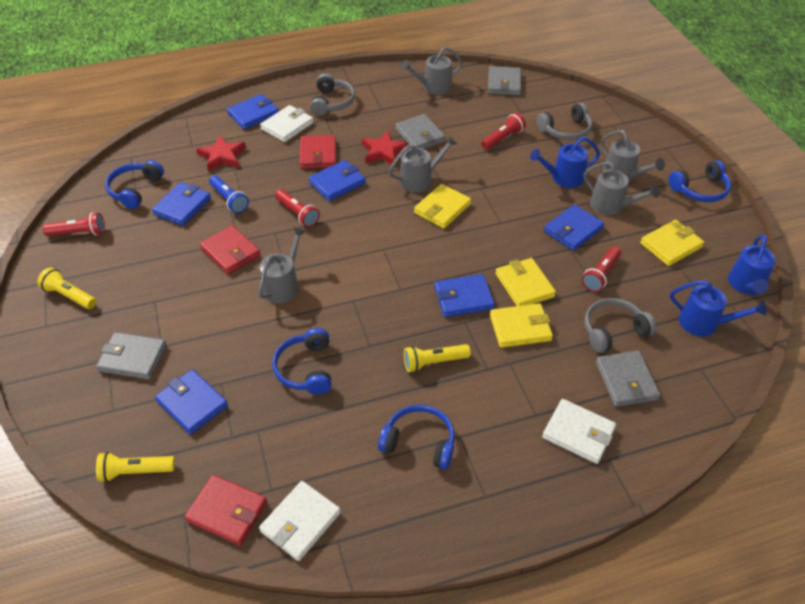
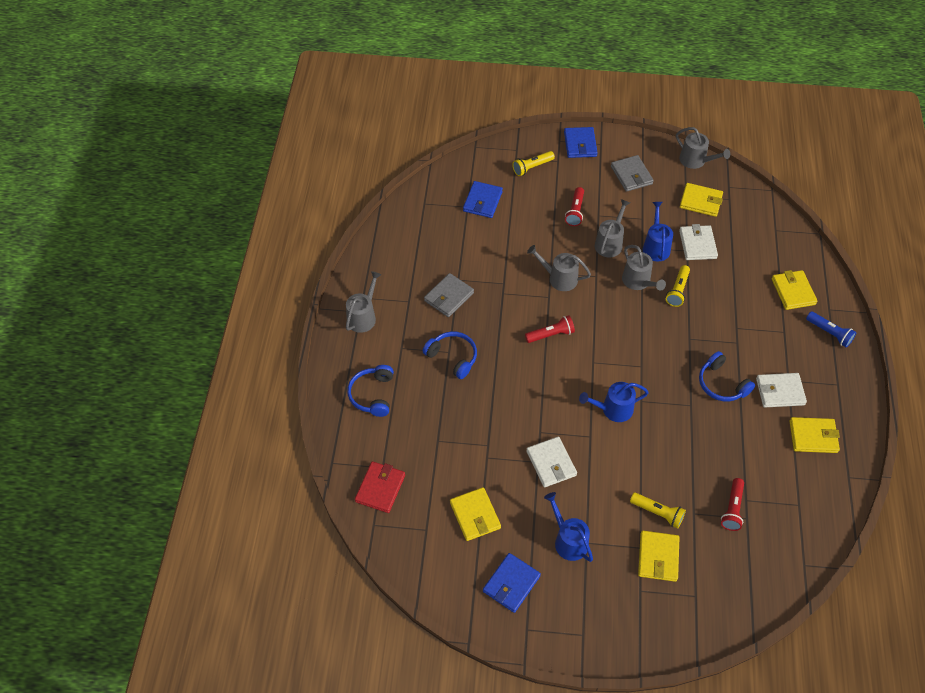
blue headphones: 4 -> 3
blue wallet: 6 -> 3
grey headphones: 3 -> 0
grey wallet: 4 -> 2
red flashlight: 4 -> 3
red star: 2 -> 0
red wallet: 3 -> 1
yellow wallet: 4 -> 5

